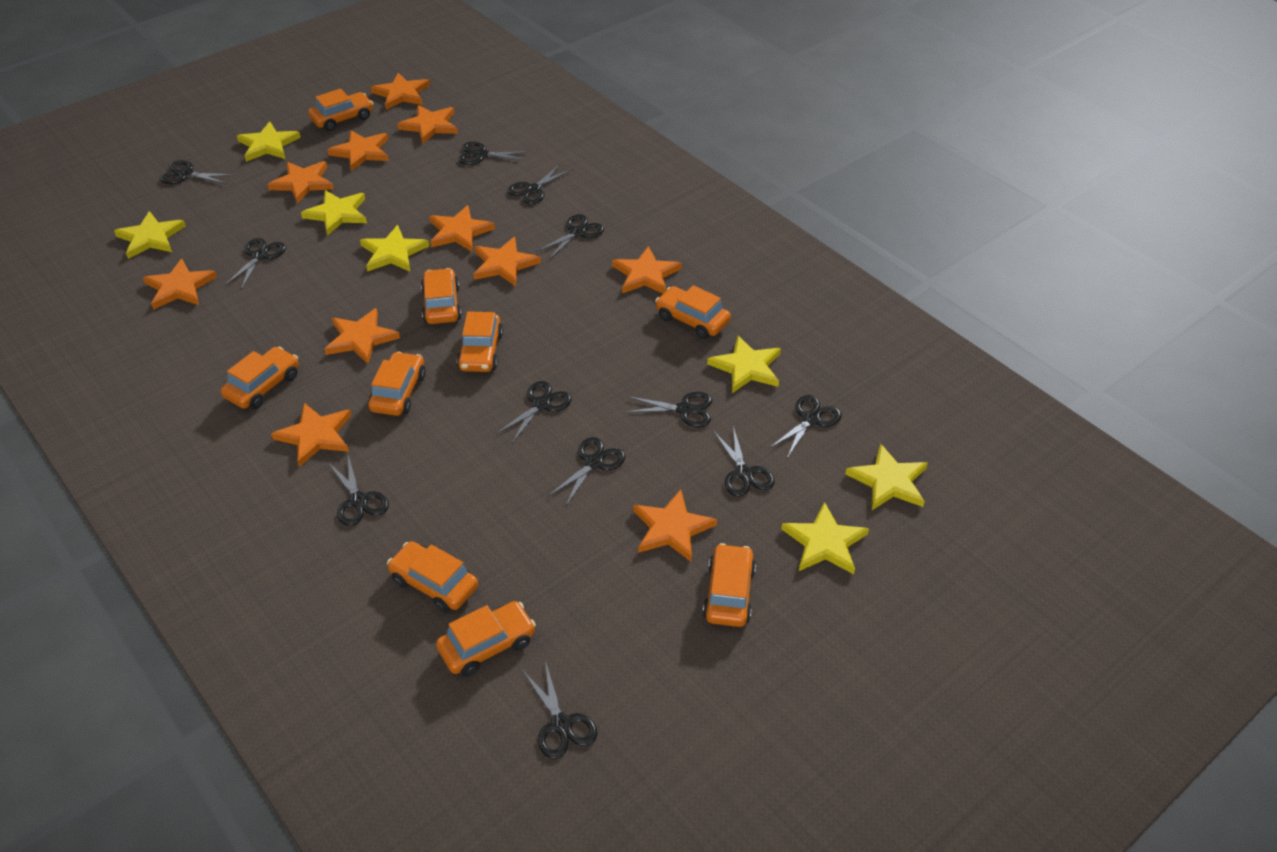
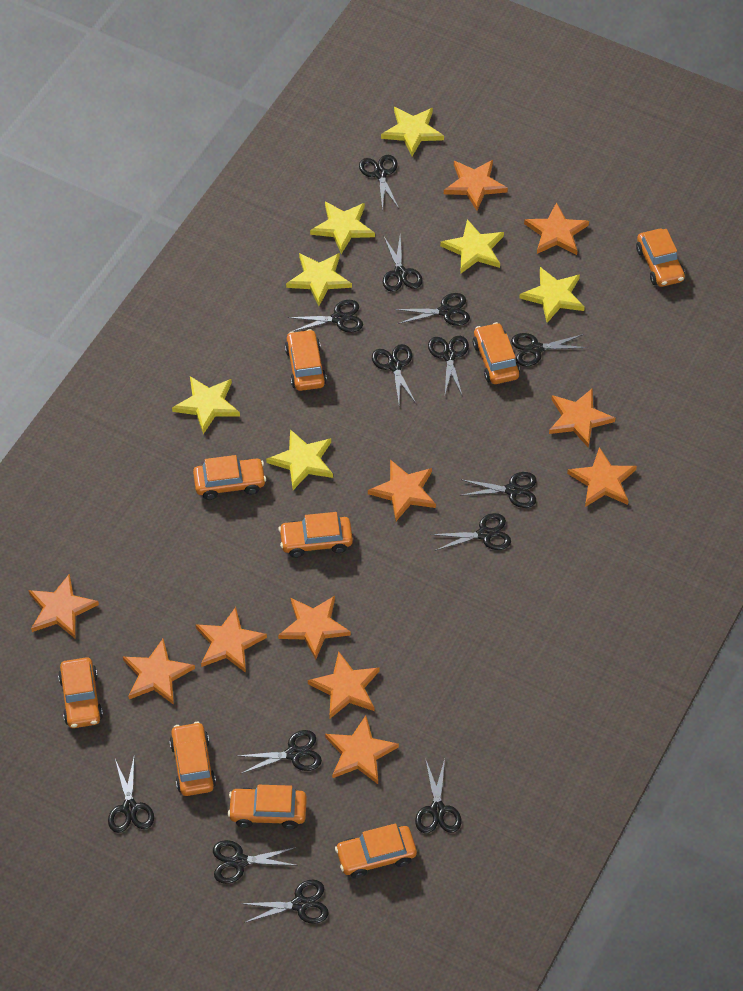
black scissors: 12 -> 14

